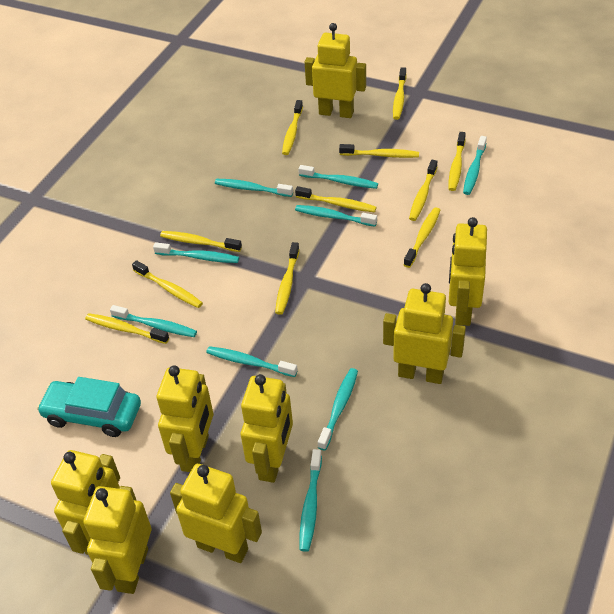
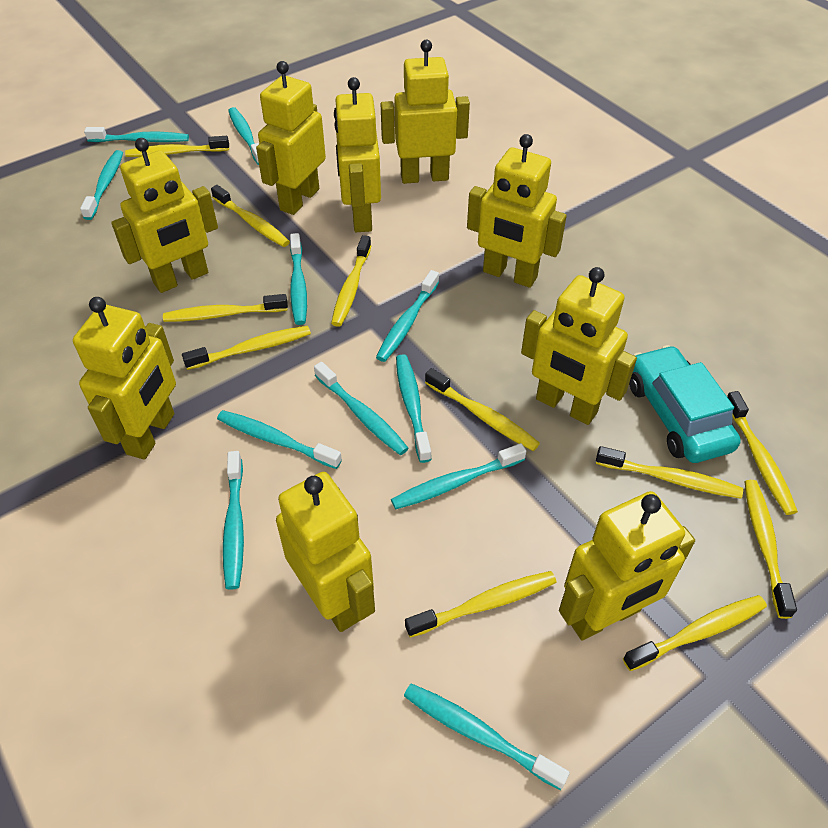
turquoise toothbrush: 9 -> 11
yellow robot: 8 -> 9

